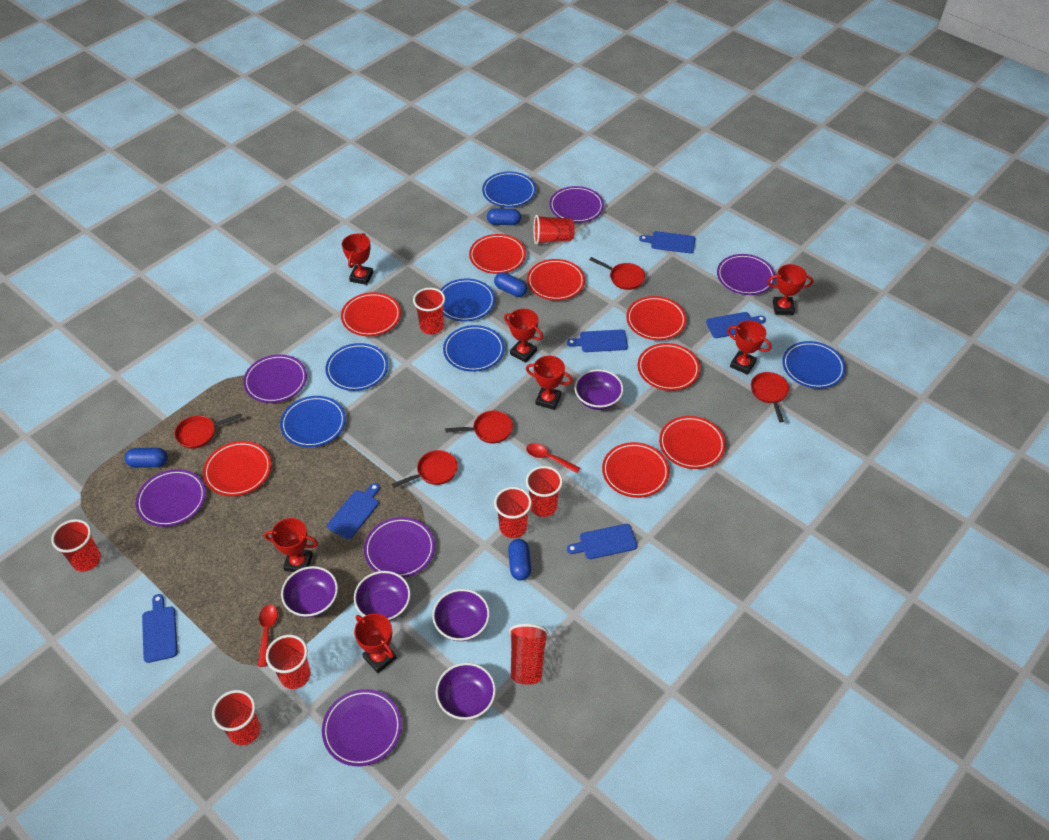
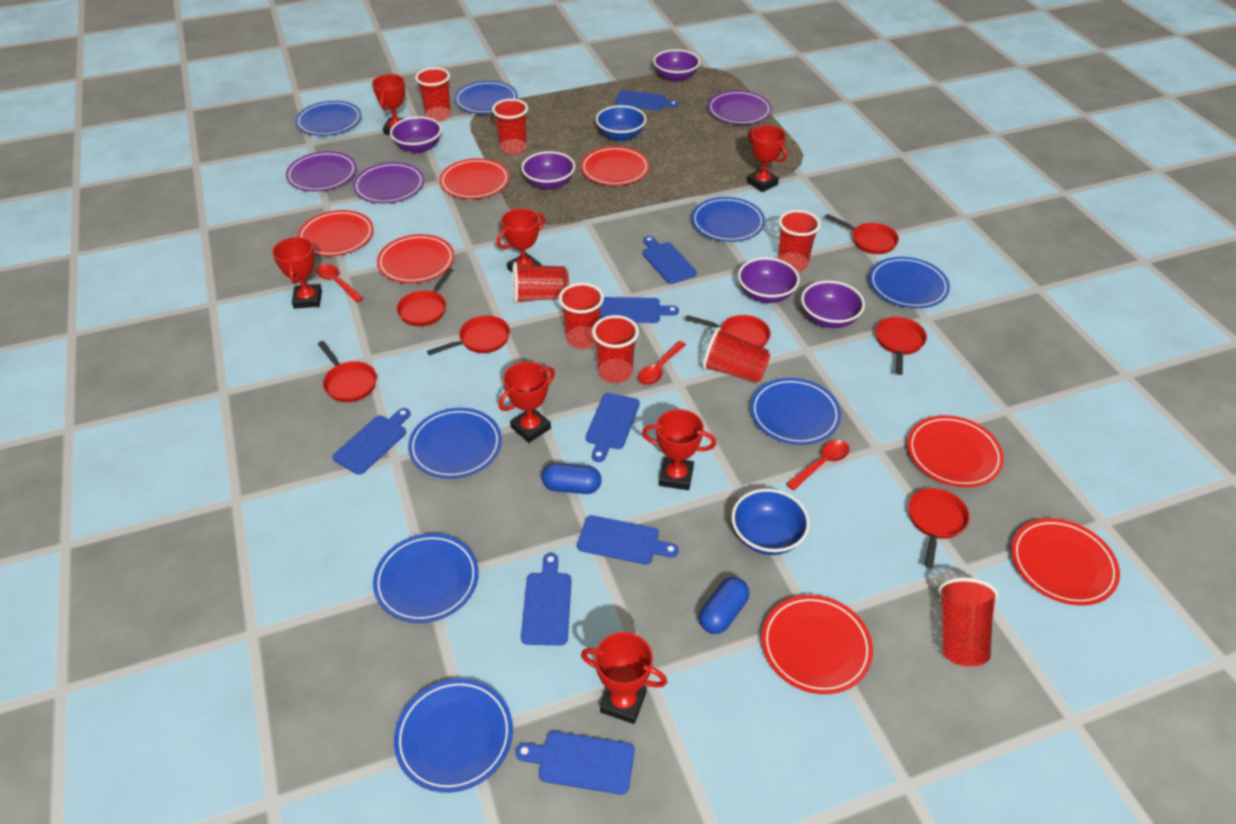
blue bowl: 0 -> 2
blue capsule: 4 -> 2
blue cutting board: 6 -> 8
blue plate: 6 -> 8
purple plate: 6 -> 3
red pan: 5 -> 7
red plate: 8 -> 7
red spoon: 2 -> 3

